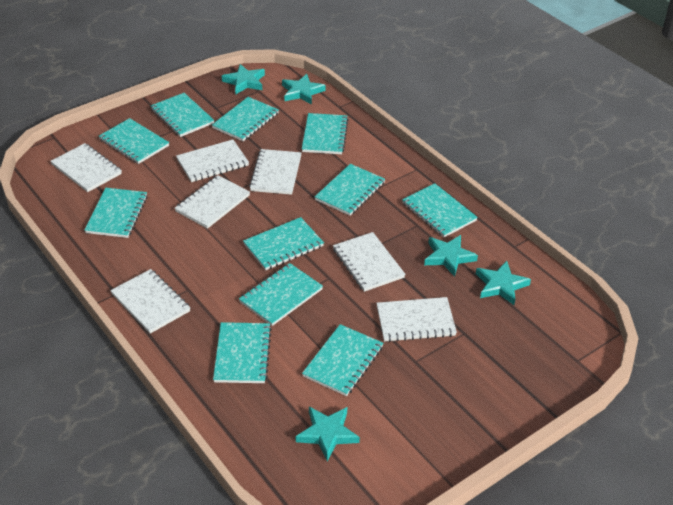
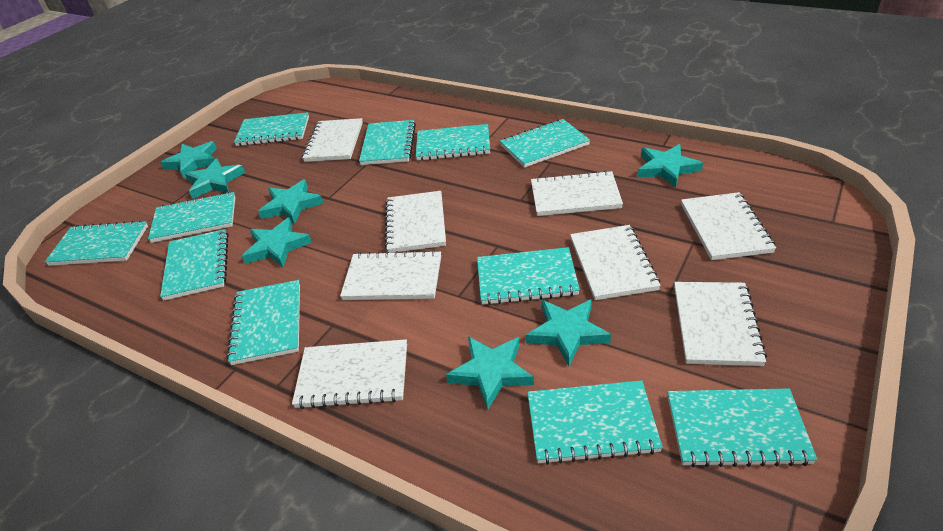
turquoise star: 5 -> 7
white notebook: 7 -> 8

